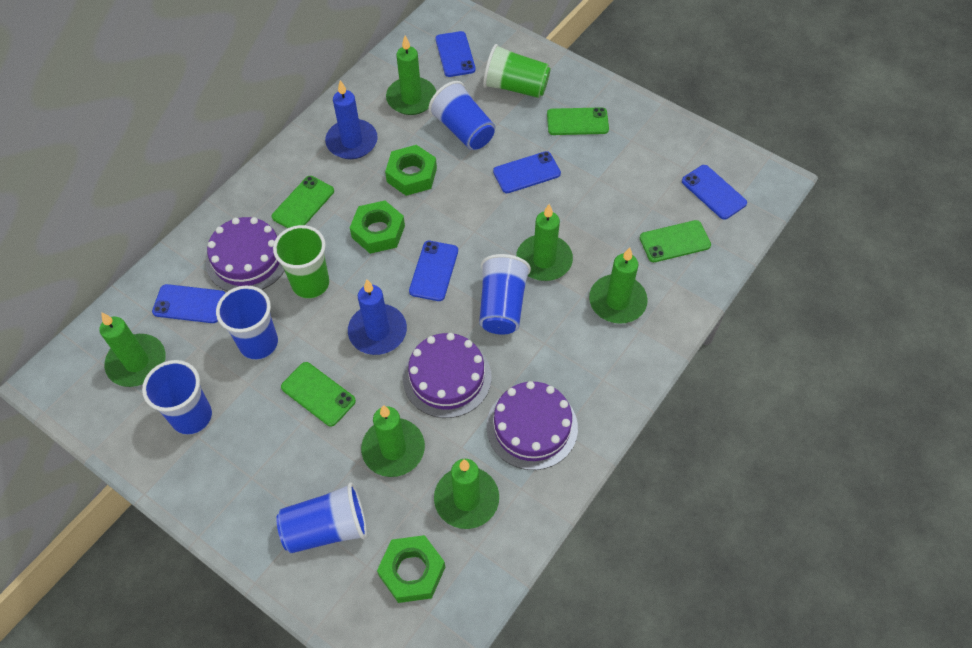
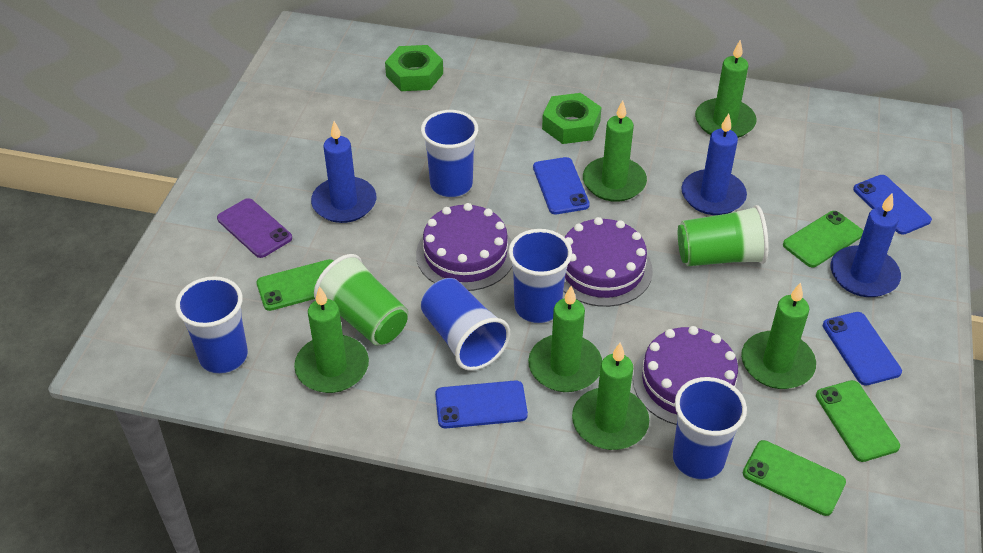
blue candle: 2 -> 3
blue phone: 5 -> 4
green nut: 3 -> 2
purple phone: 0 -> 1

